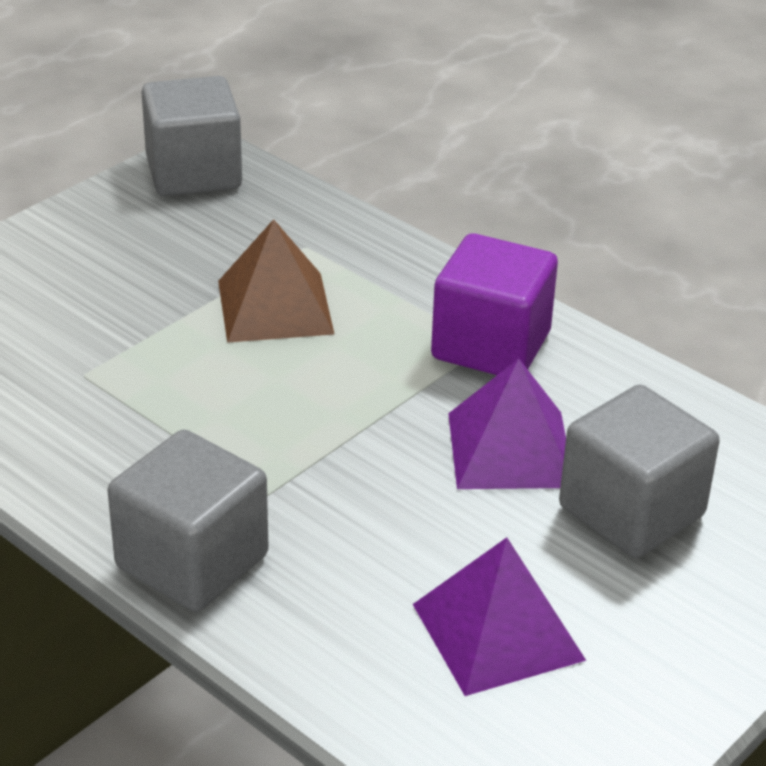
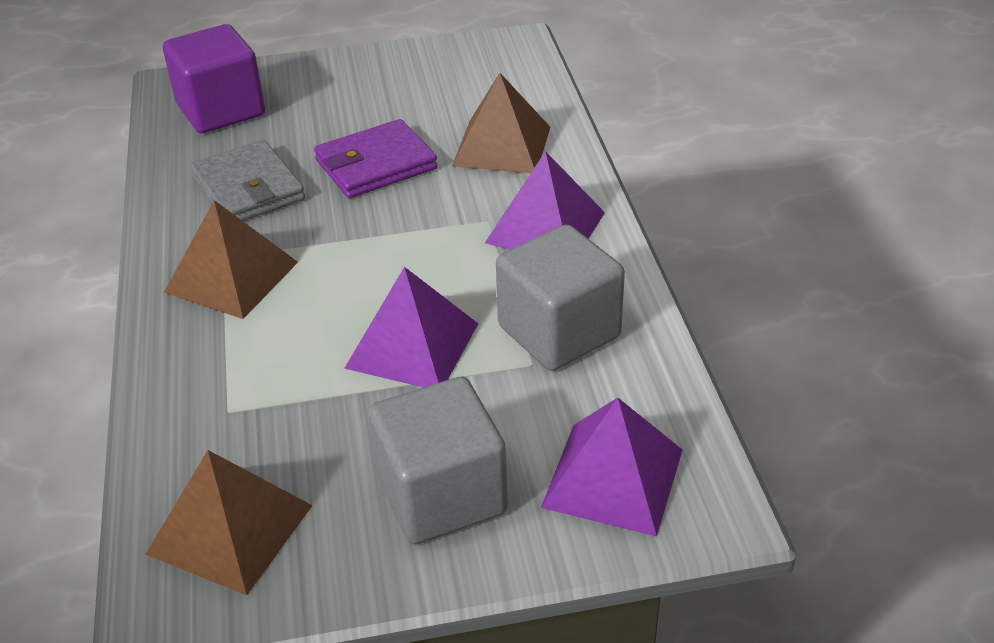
brown pyramid: 1 -> 3
grey cube: 3 -> 2
grey wallet: 0 -> 1
purple pyramid: 2 -> 3
purple wallet: 0 -> 1

